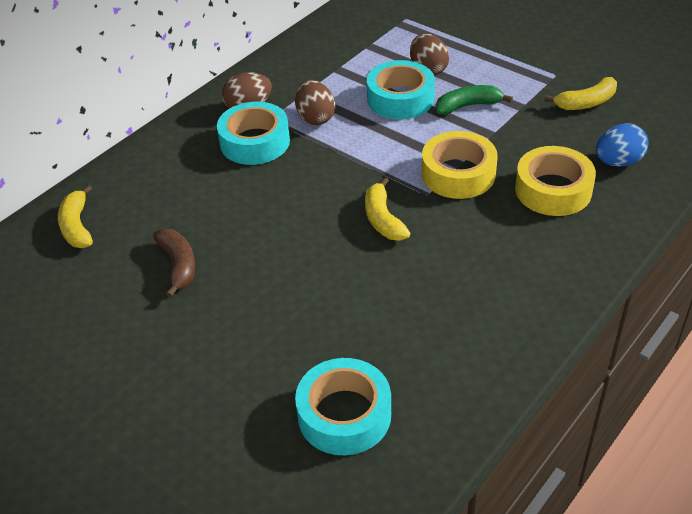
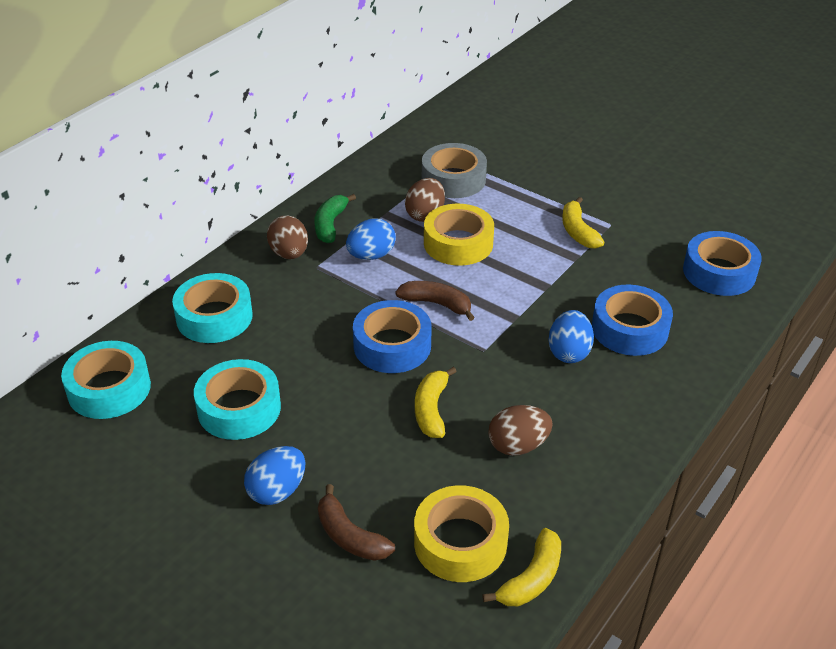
blue egg: 1 -> 3
blue tape: 0 -> 3
brown banana: 1 -> 2
grey tape: 0 -> 1

